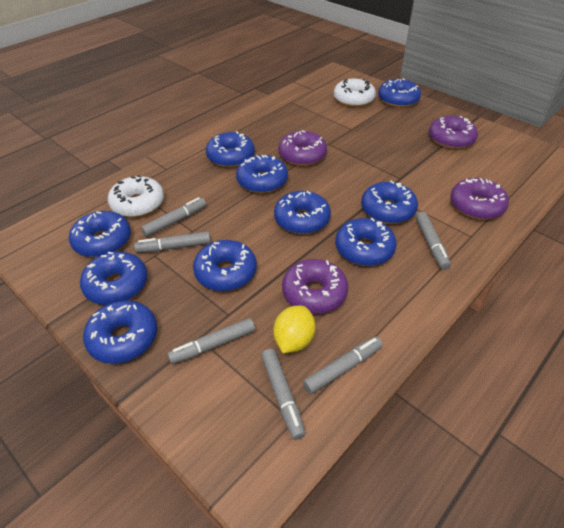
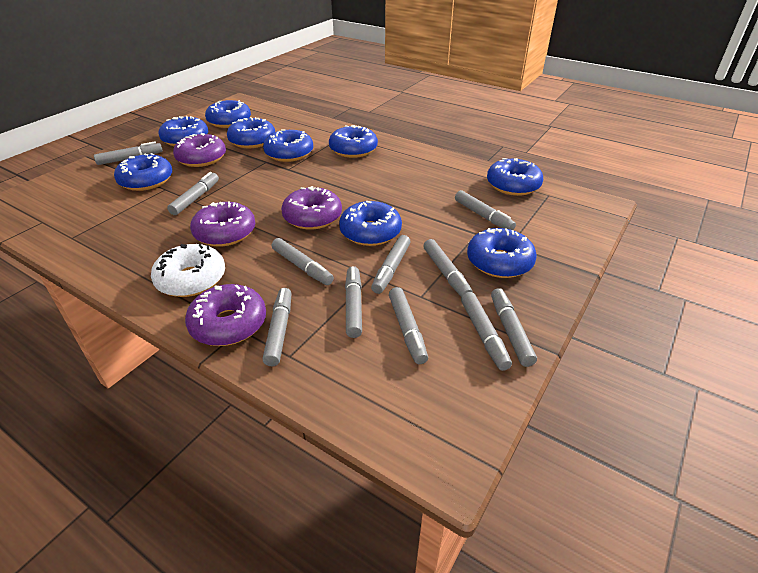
blue donut: 10 -> 9
grey marker: 6 -> 11
white donut: 2 -> 1
yellow lemon: 1 -> 0

